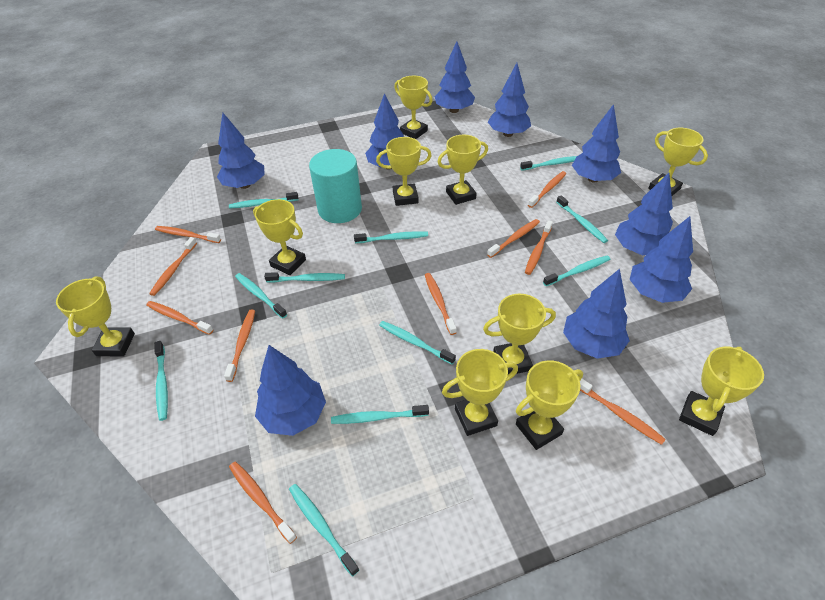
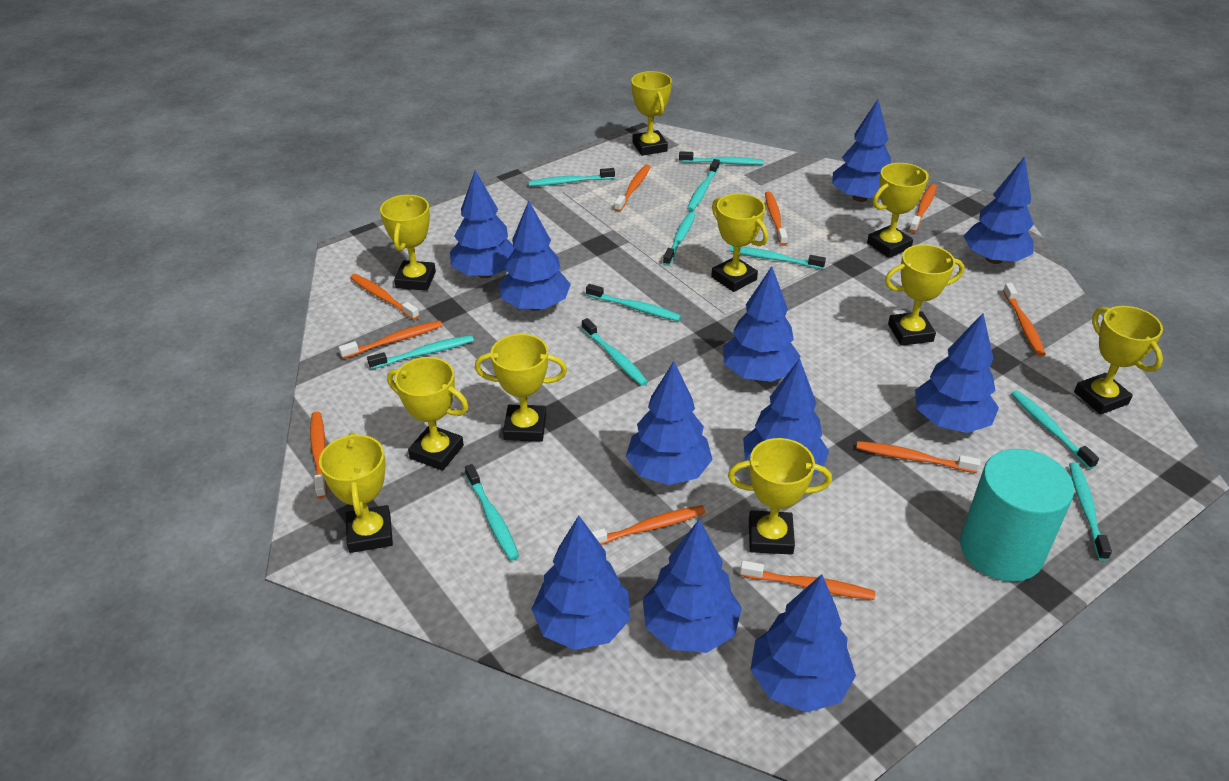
blue tree: 9 -> 11

